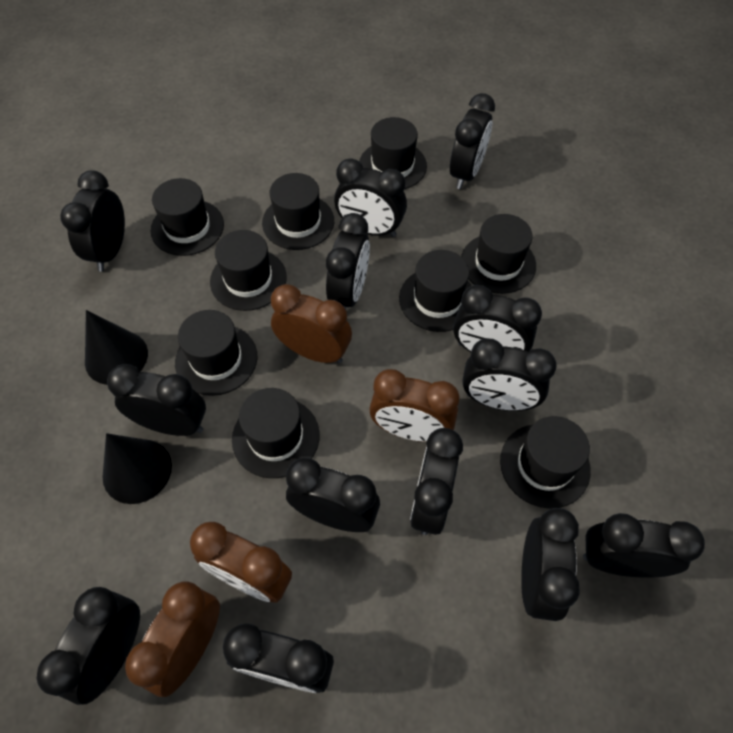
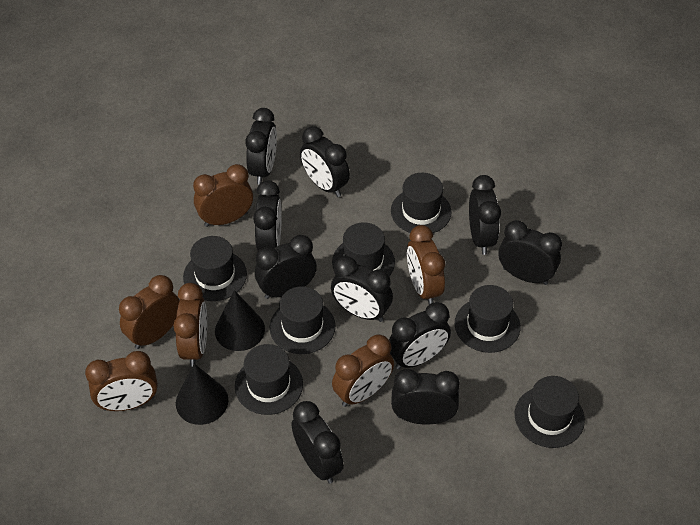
black clock: 13 -> 10
black hat: 9 -> 7
brown clock: 4 -> 6

